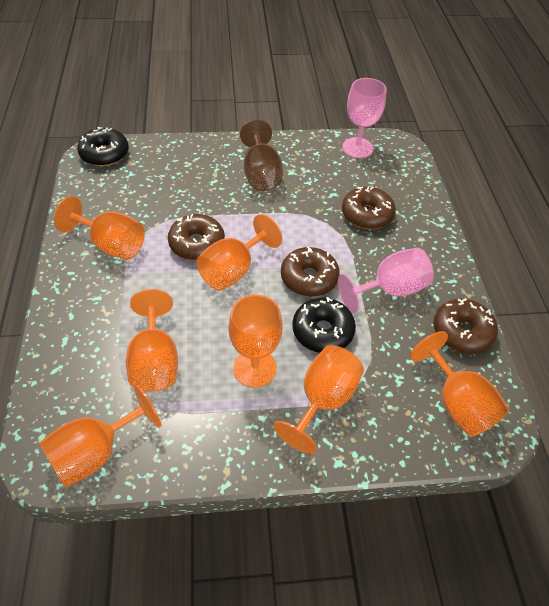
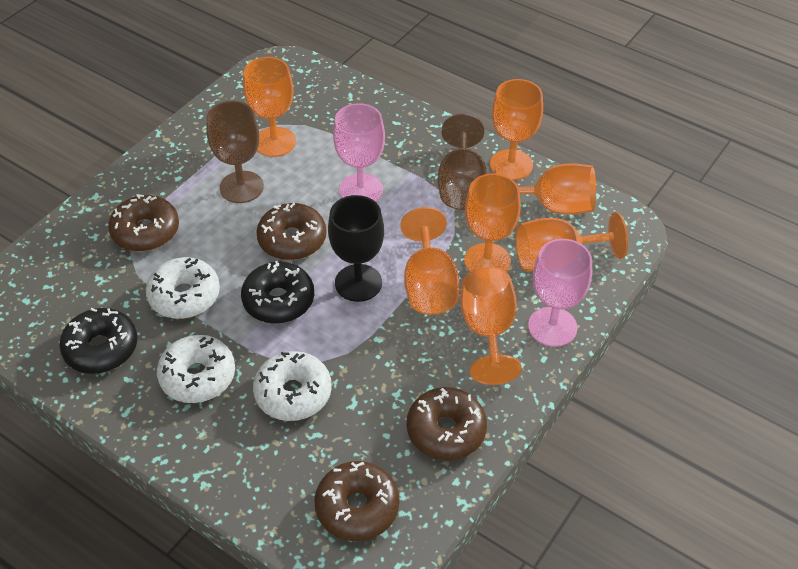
black goblet: 0 -> 1
brown goblet: 1 -> 2
white donut: 0 -> 3

